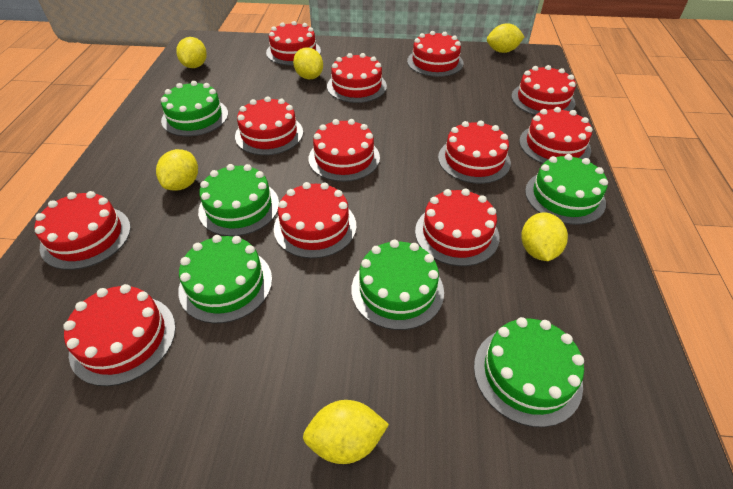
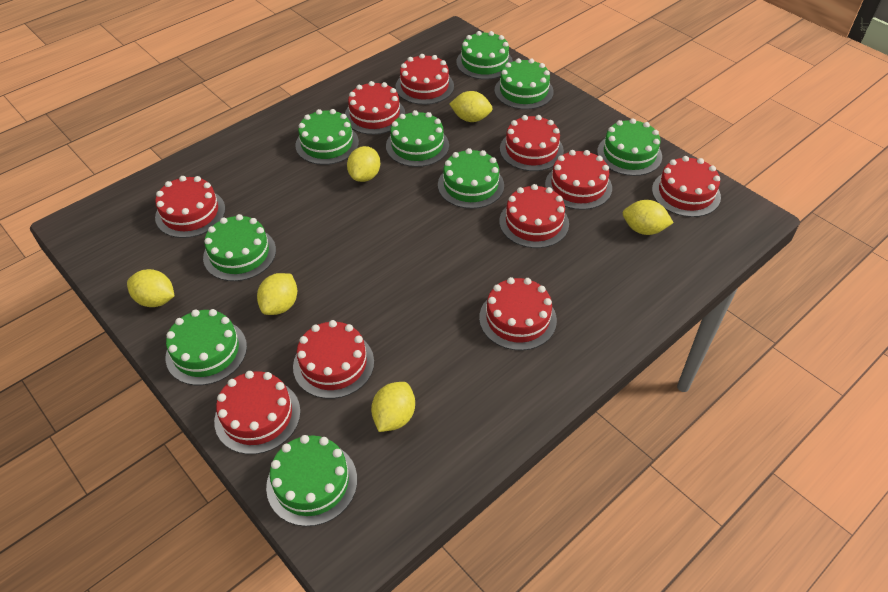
green cake: 6 -> 9
red cake: 12 -> 10

